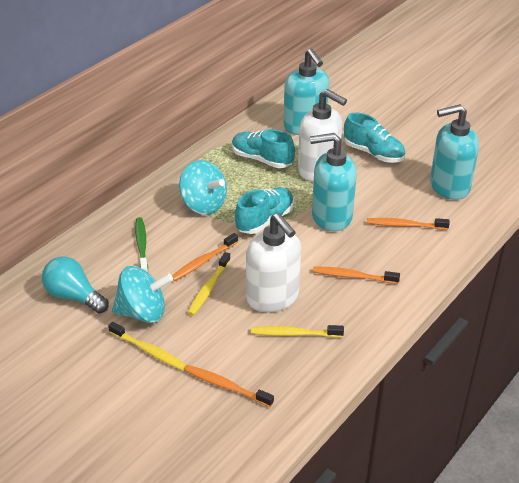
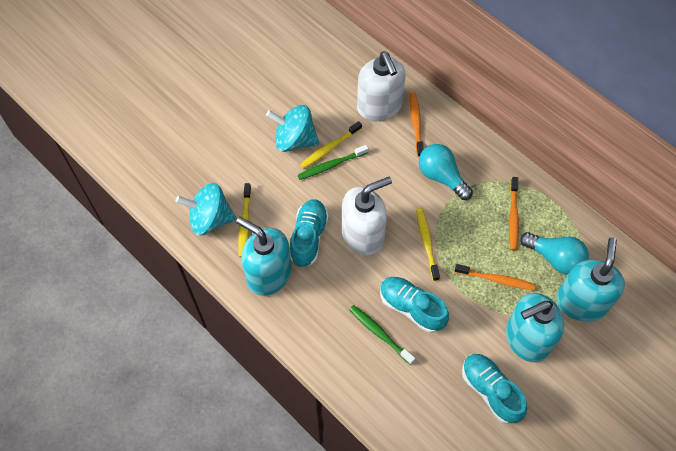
green toothbrush: 1 -> 2
orange toothbrush: 4 -> 3
turquoise light bulb: 1 -> 2

